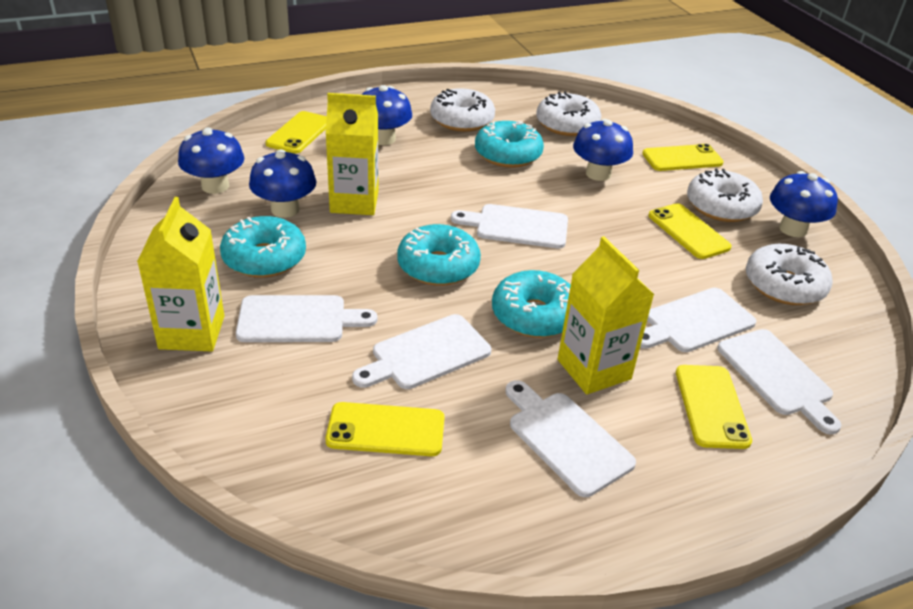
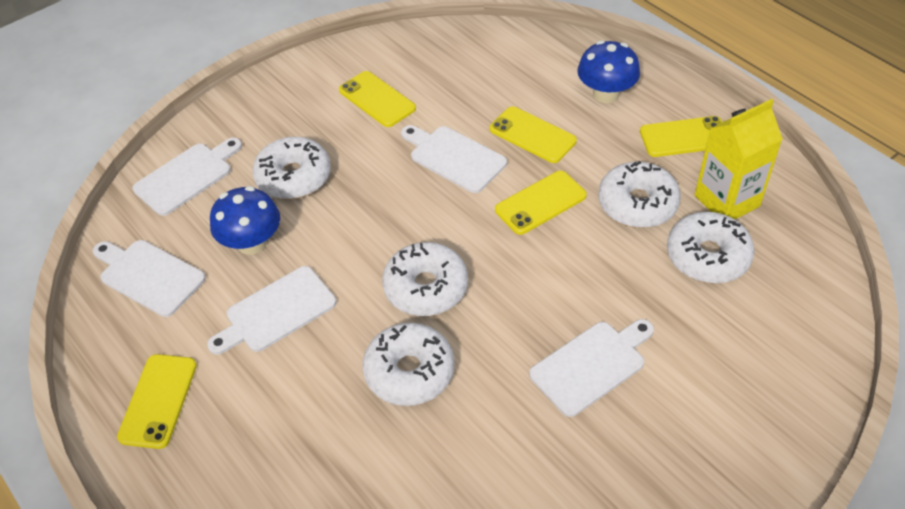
blue mushroom: 5 -> 2
turquoise donut: 4 -> 0
white cutting board: 6 -> 5
white donut: 4 -> 5
yellow carton: 3 -> 1

